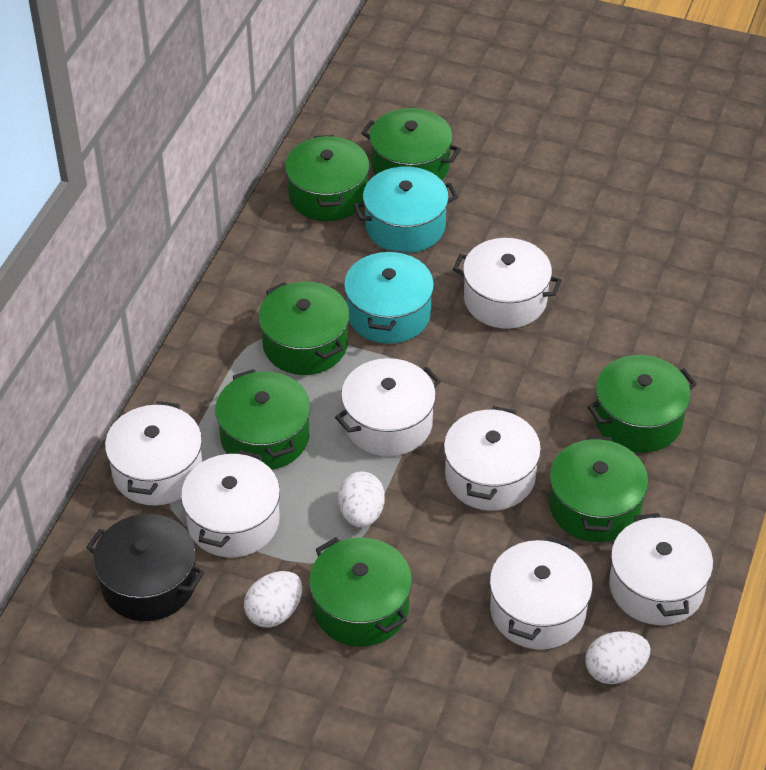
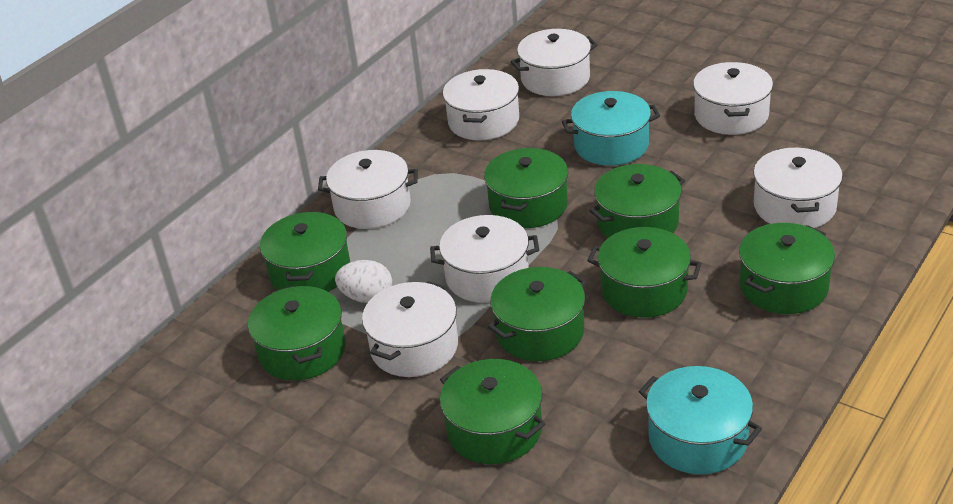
black pot: 1 -> 0
green pot: 7 -> 8
white egg: 3 -> 1

